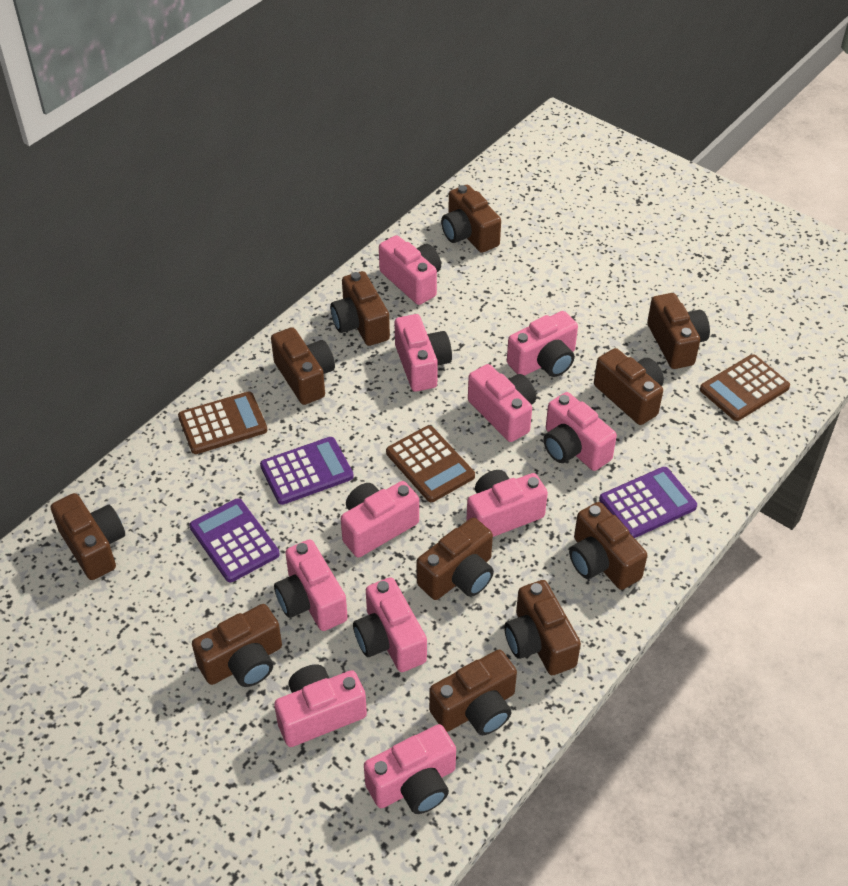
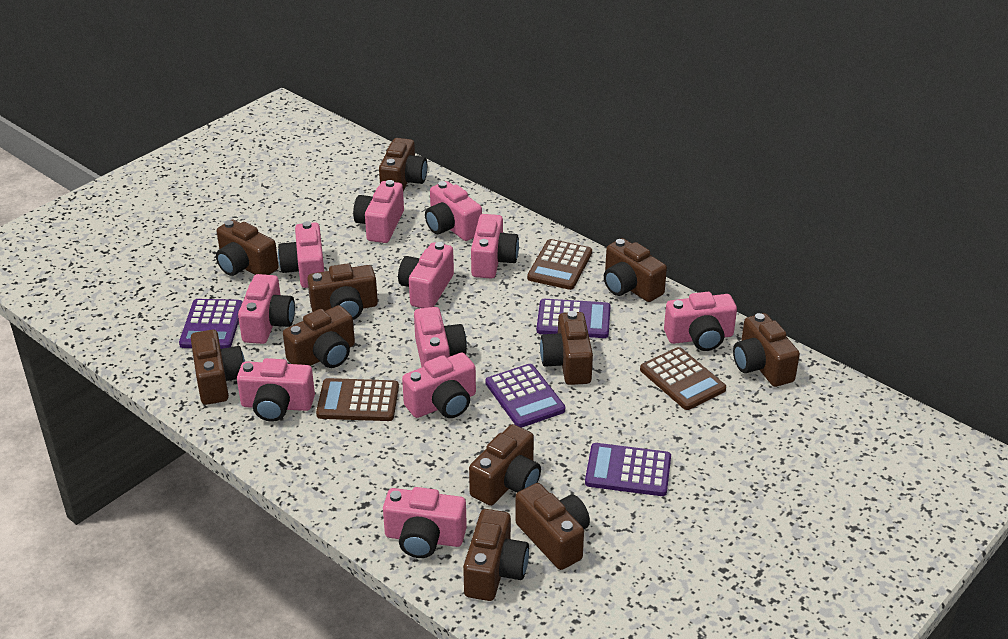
purple calculator: 3 -> 4

